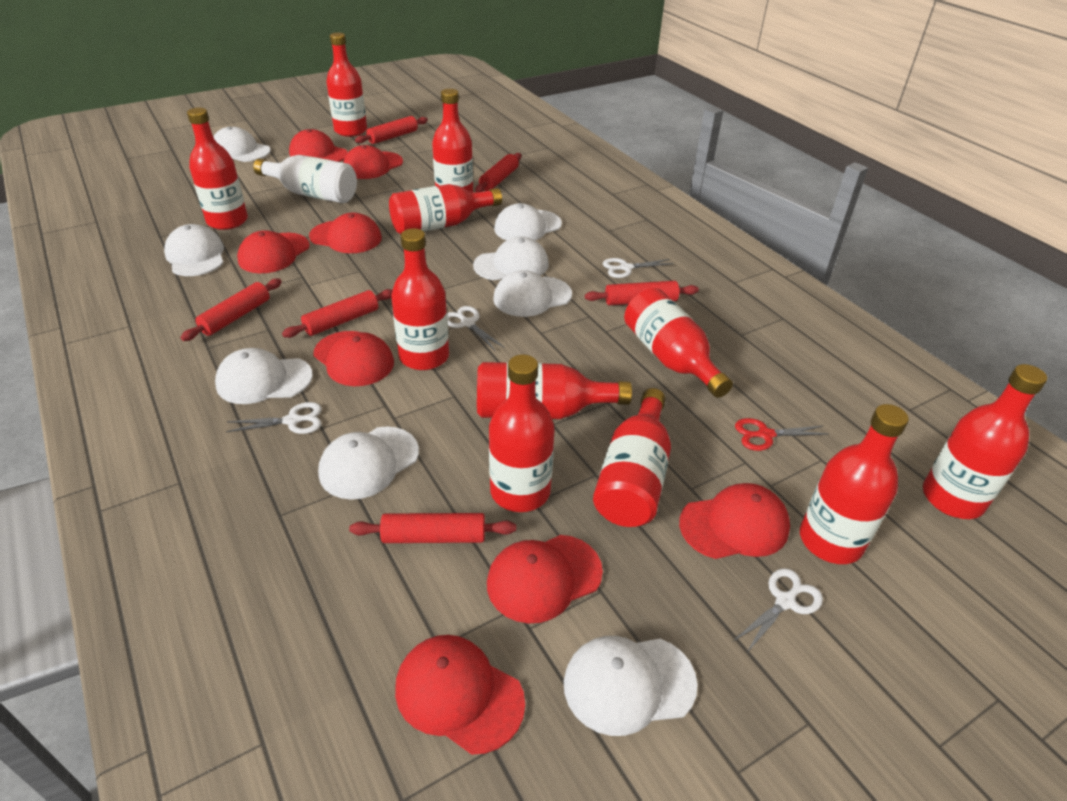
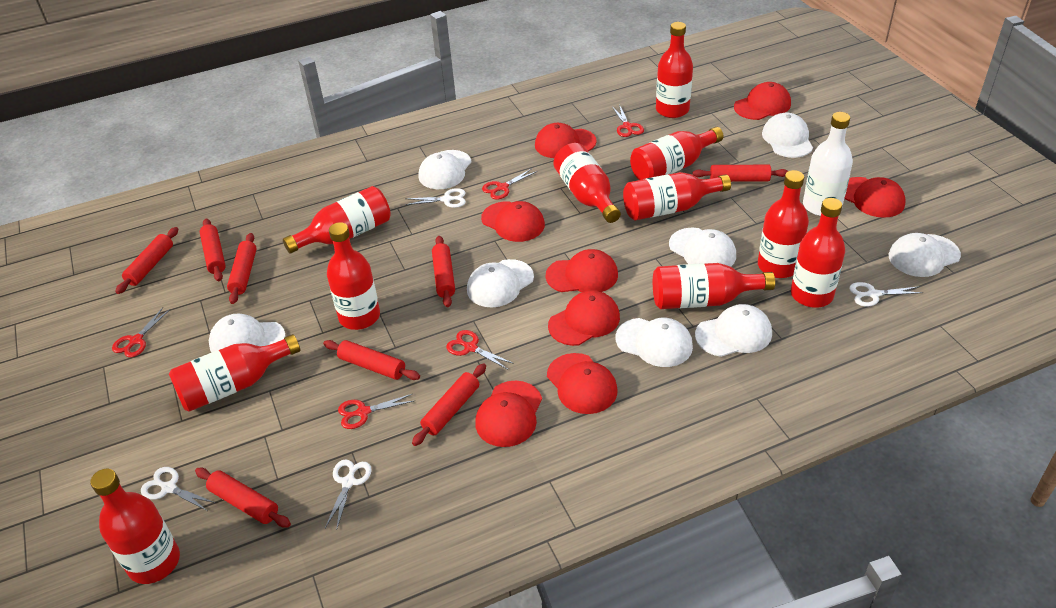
red rolling pin: 6 -> 8
red scissors: 1 -> 5

